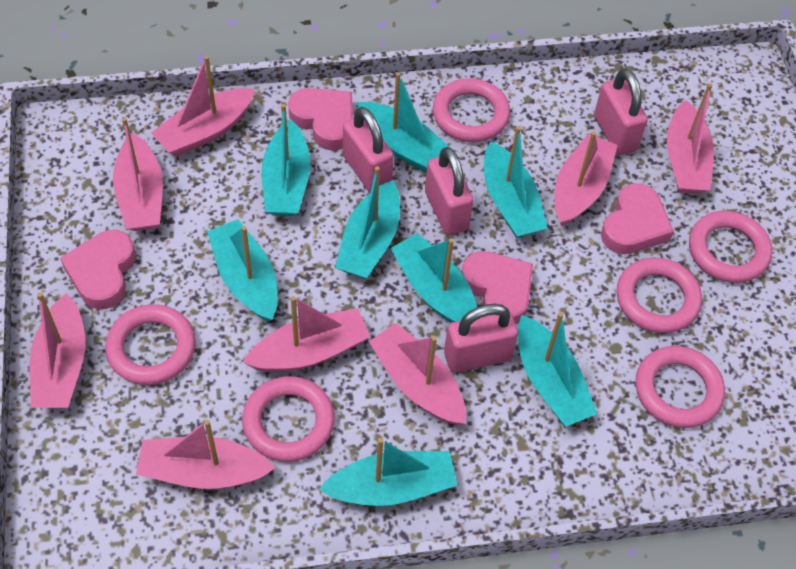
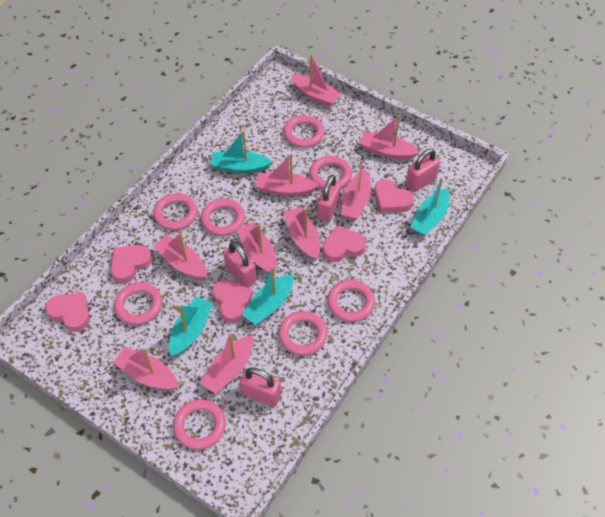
pink boat: 8 -> 9
pink heart: 4 -> 5
pink ring: 6 -> 8
turquoise boat: 8 -> 4

